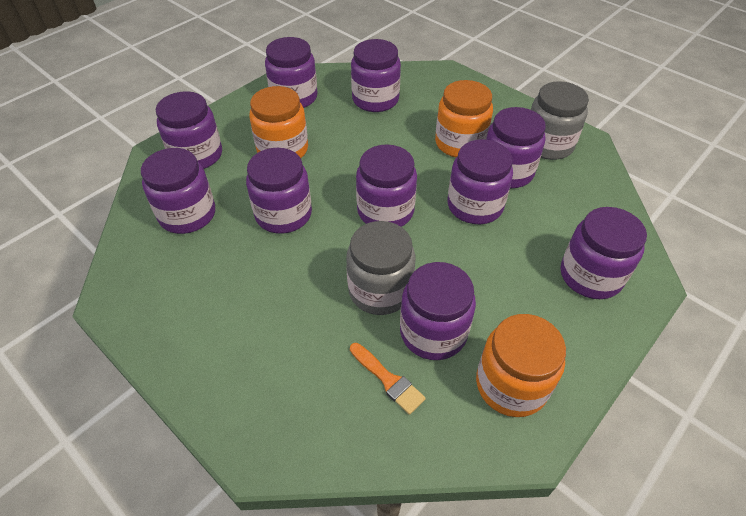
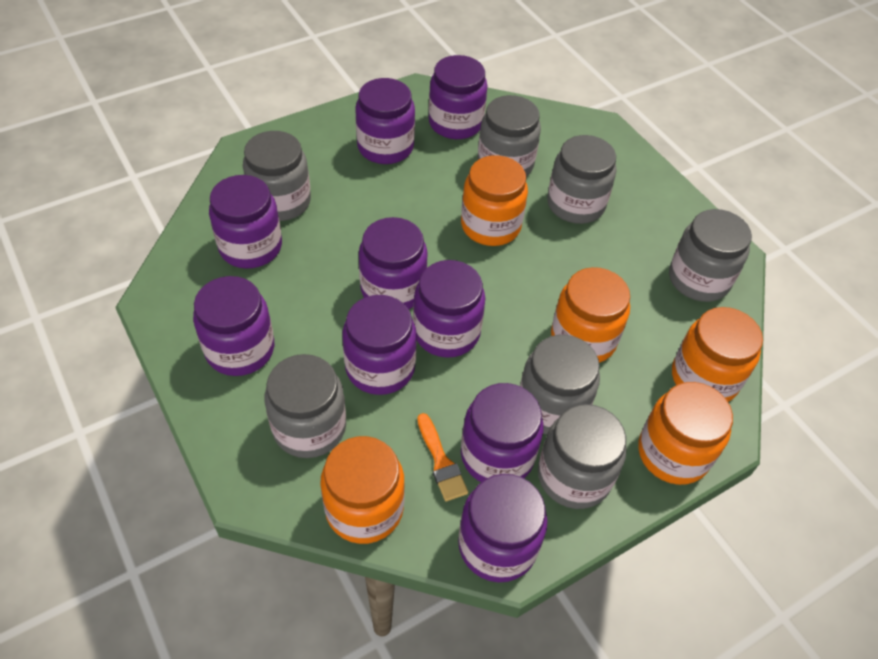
grey jar: 2 -> 7
orange jar: 3 -> 5
purple jar: 10 -> 9

